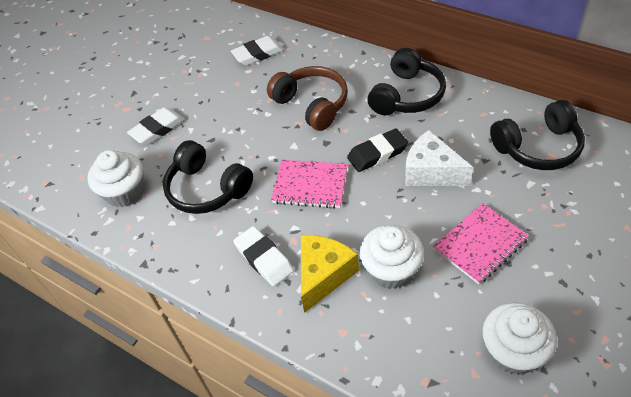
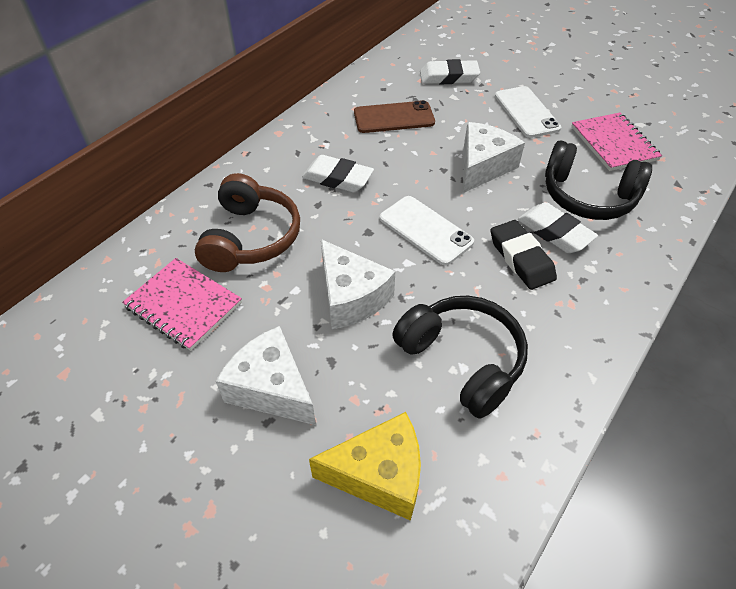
black headphones: 3 -> 2
brown phone: 0 -> 1
white cheese: 1 -> 3
white cupcake: 3 -> 0
white phone: 0 -> 2

